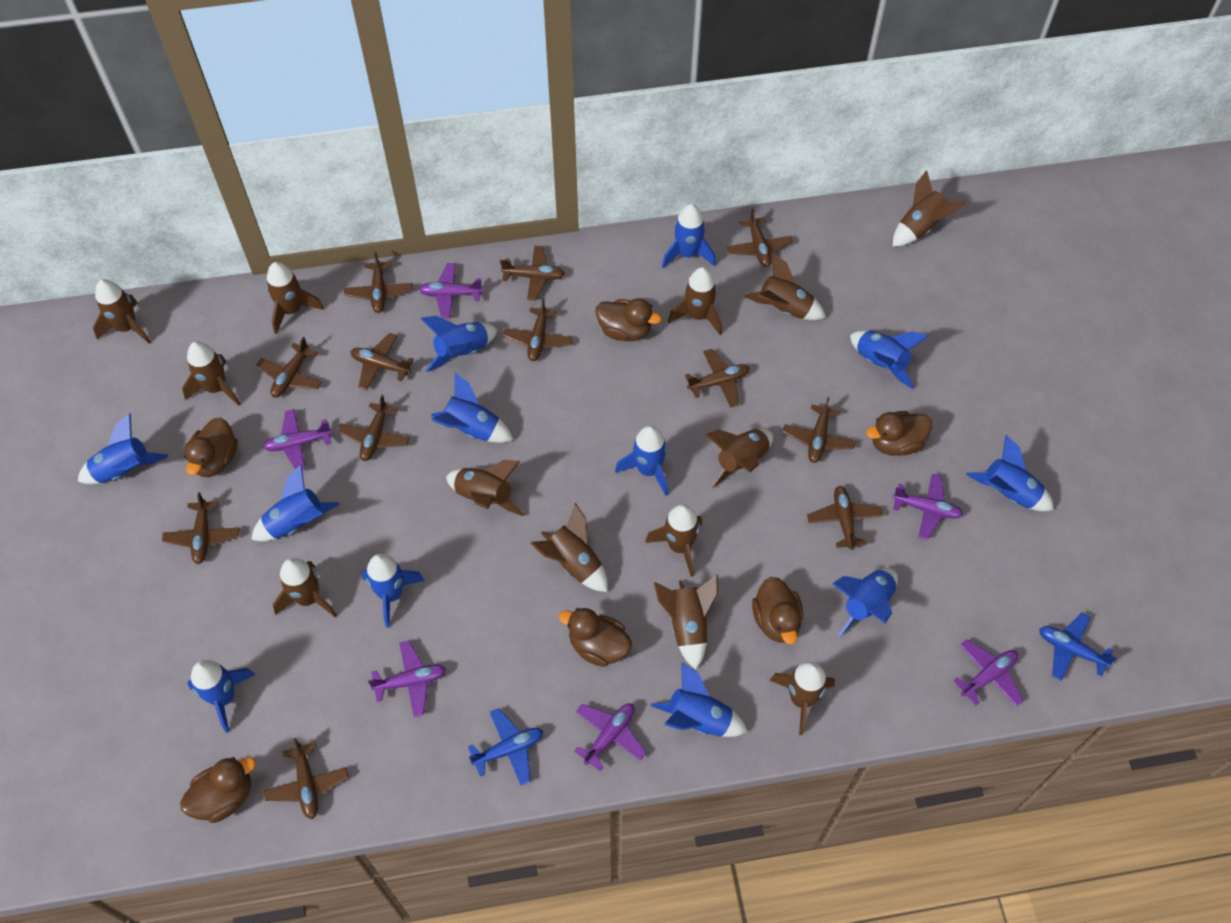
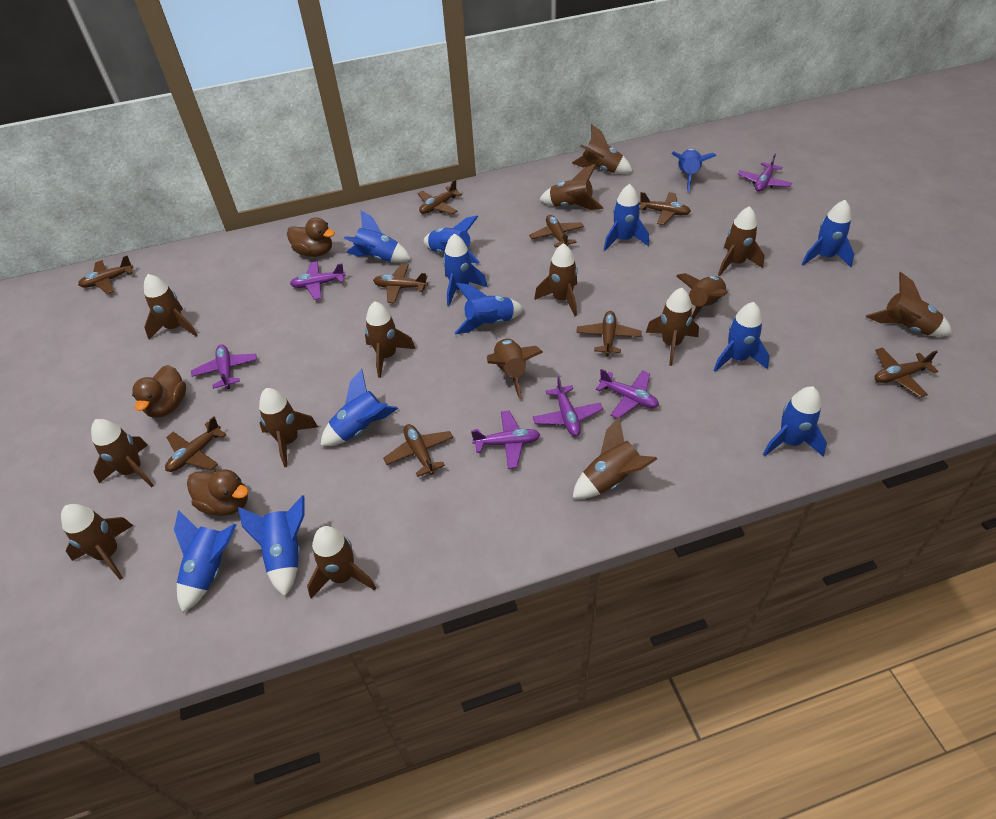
blue plane: 2 -> 0
brown duck: 6 -> 3
brown plane: 12 -> 9
brown rocket: 13 -> 15

